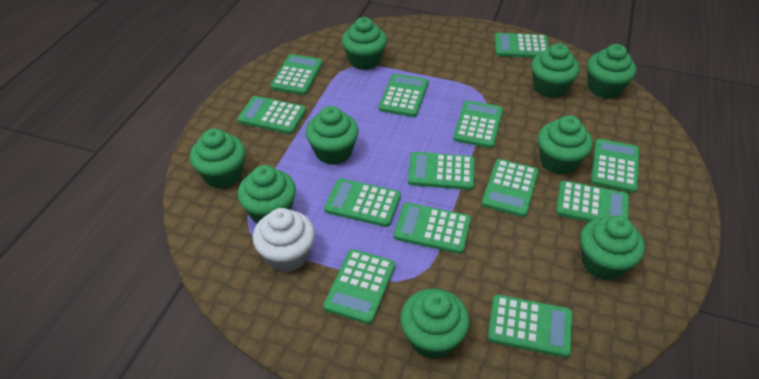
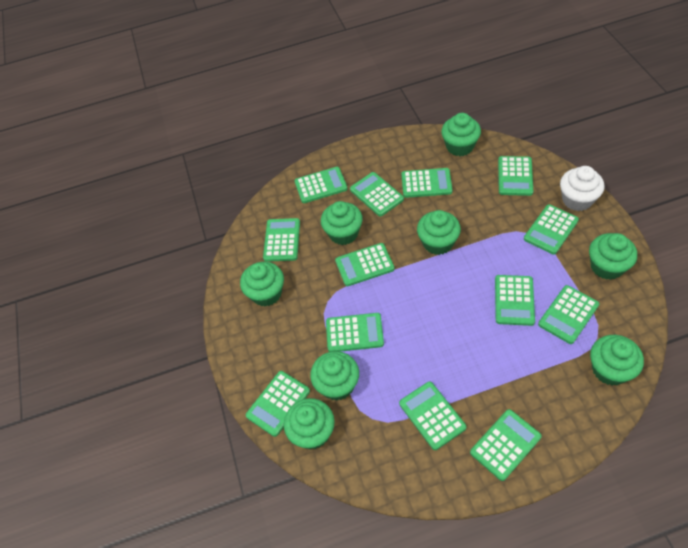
green cupcake: 9 -> 8

